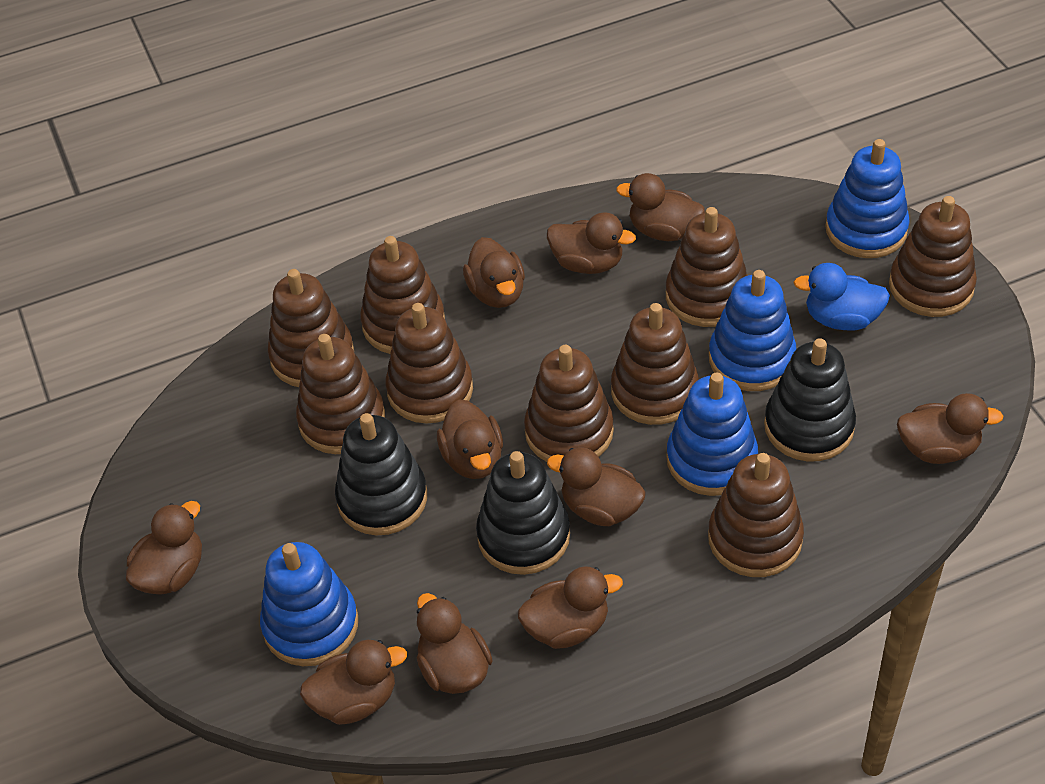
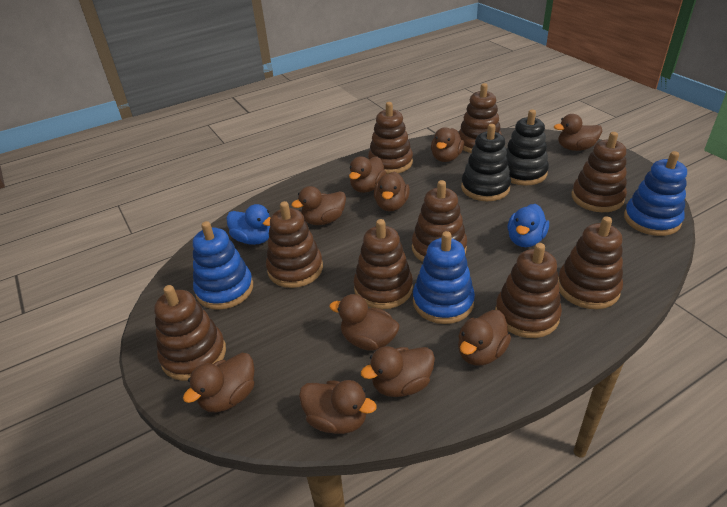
black stacking toy: 3 -> 2
blue duck: 1 -> 2
blue stacking toy: 4 -> 3

